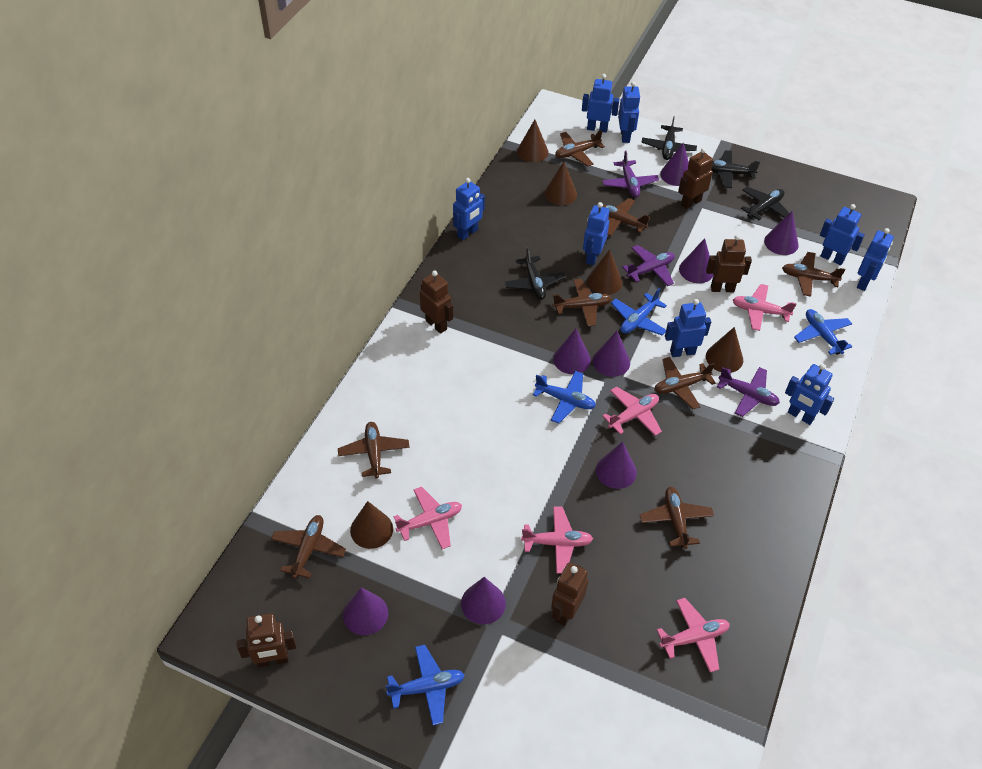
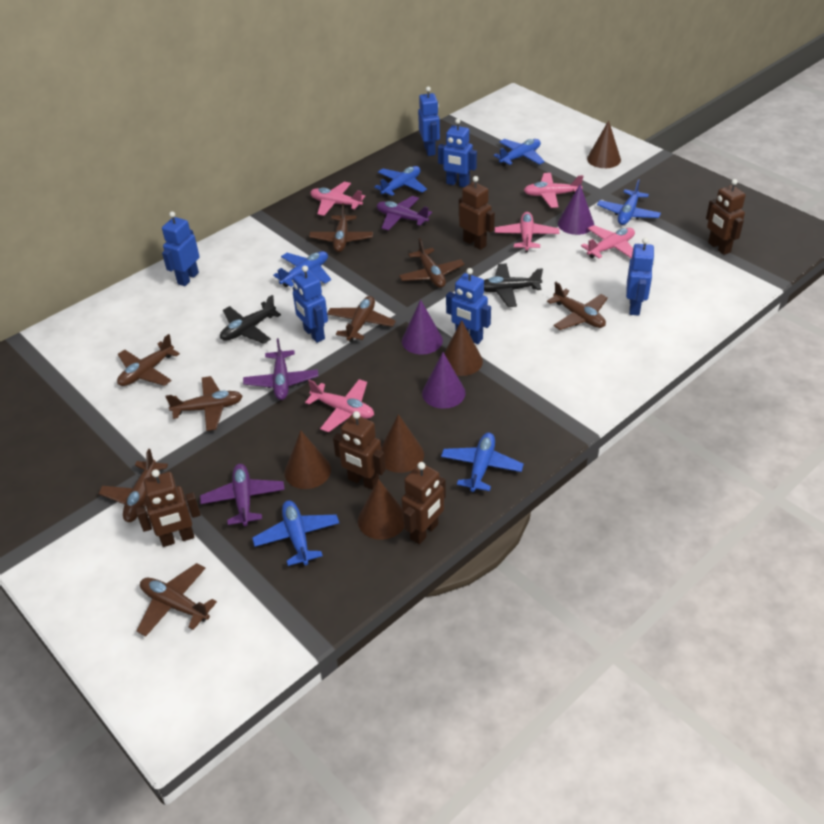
black plane: 4 -> 2
blue plane: 4 -> 6
blue robot: 8 -> 6
purple cone: 8 -> 3

